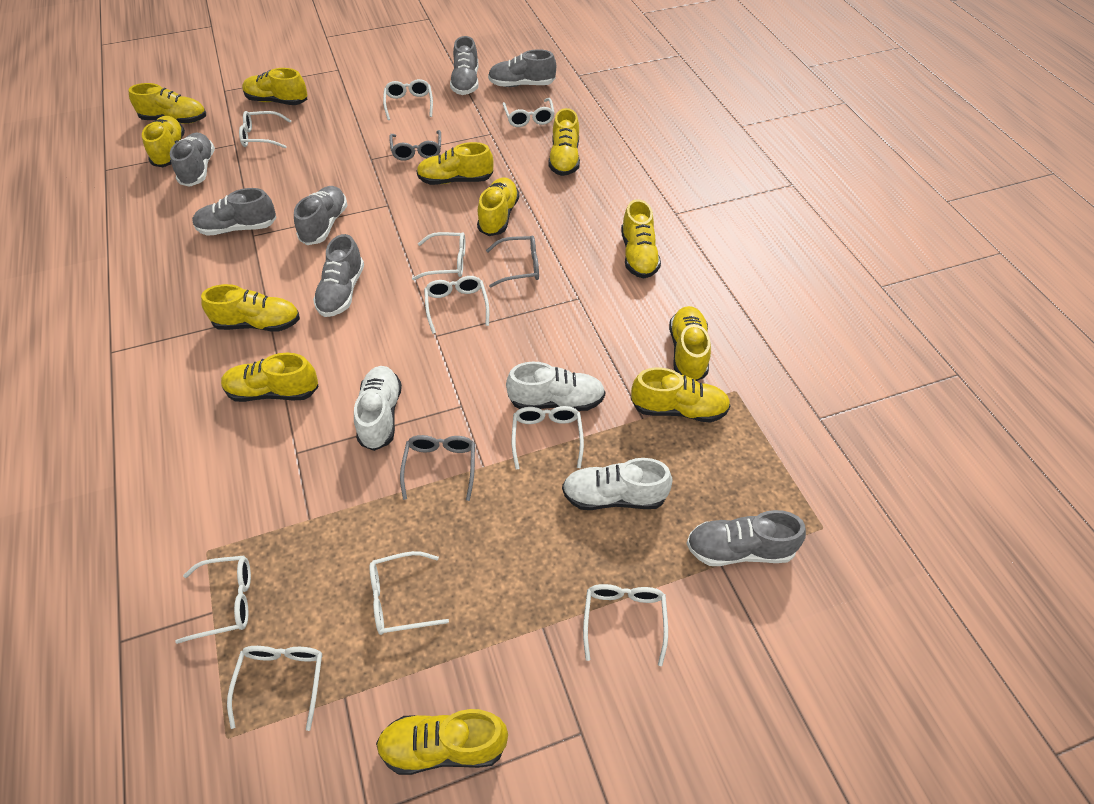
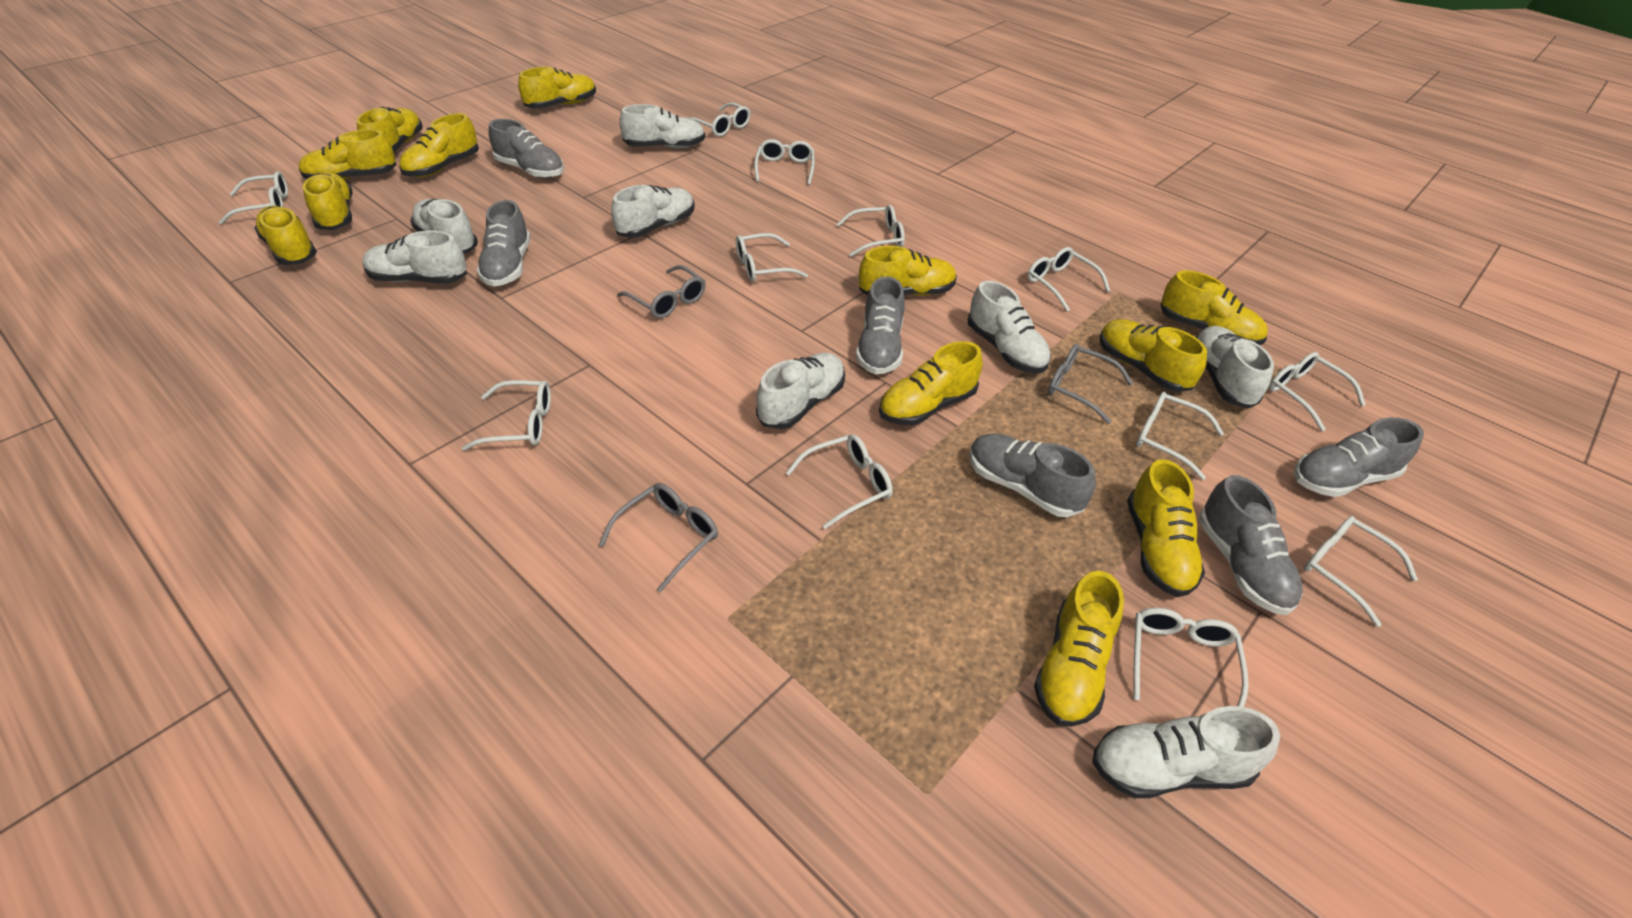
grey shoe: 7 -> 6
white glasses: 10 -> 12
white shoe: 3 -> 8

